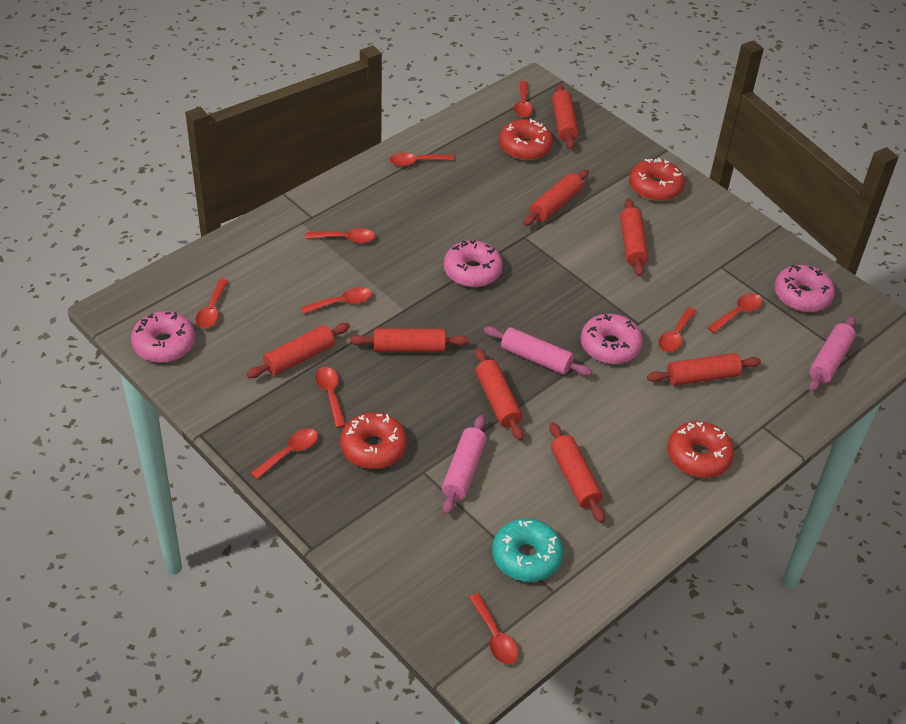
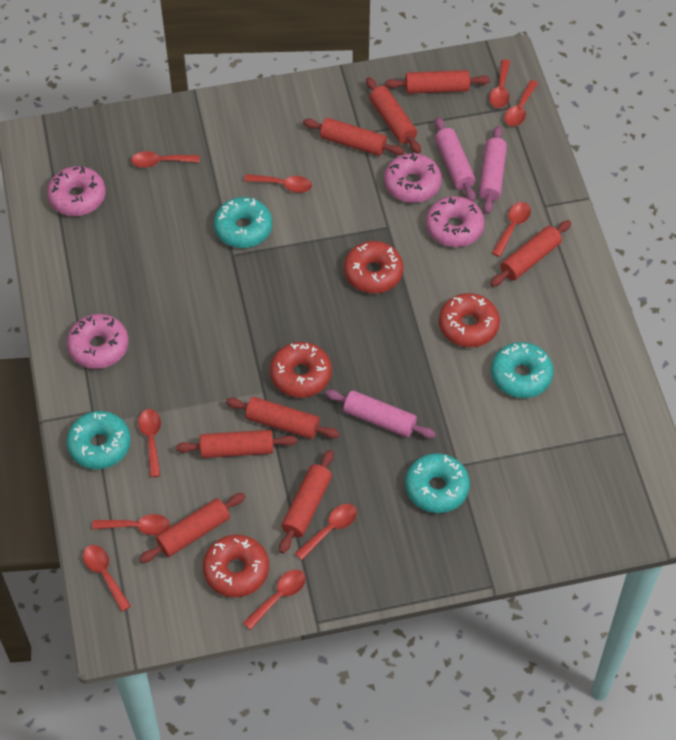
turquoise donut: 1 -> 4

